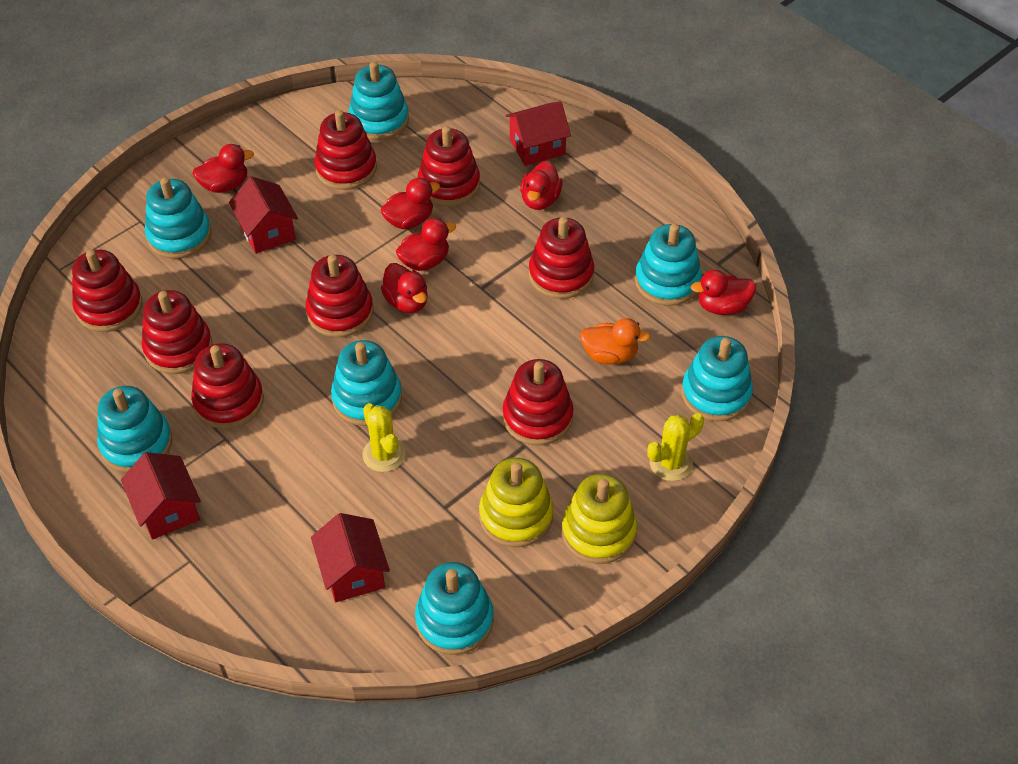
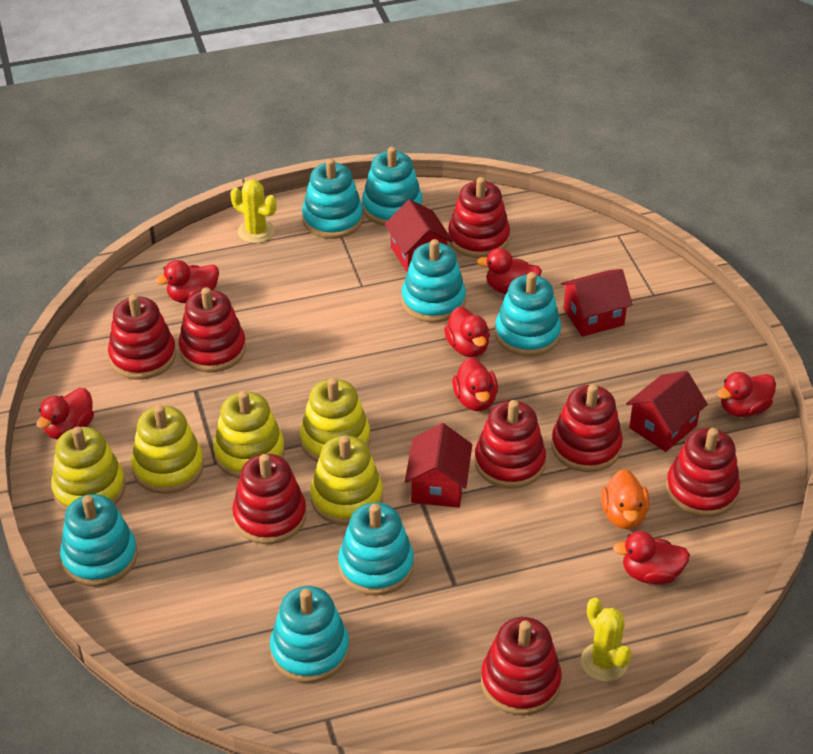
red duck: 6 -> 7
yellow stacking toy: 2 -> 5

